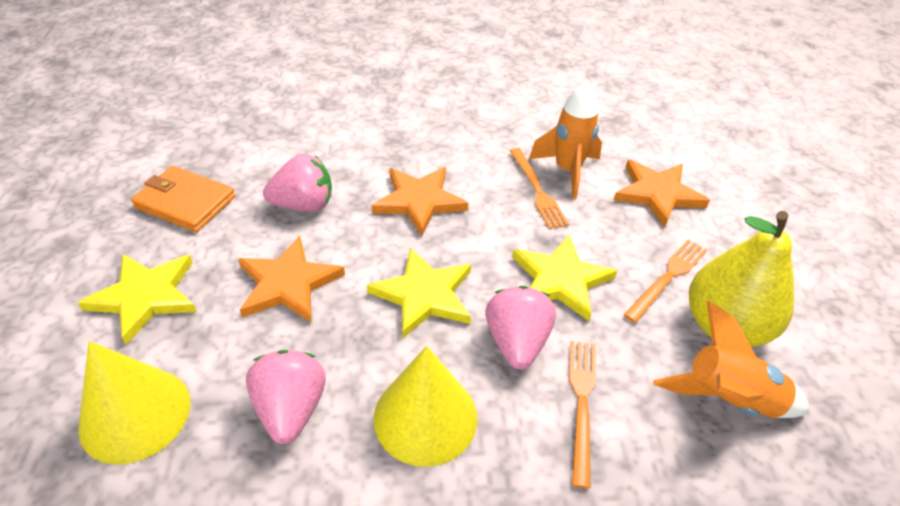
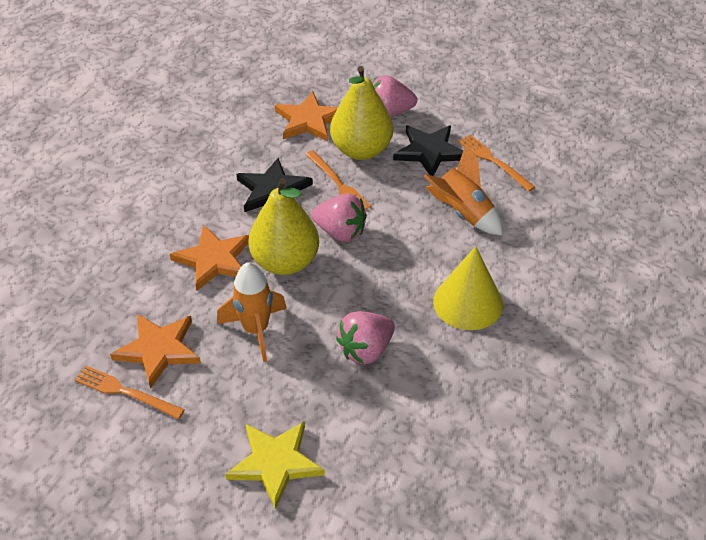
black star: 0 -> 2
orange wallet: 1 -> 0
yellow cone: 2 -> 1
yellow pear: 1 -> 2
yellow star: 3 -> 1

